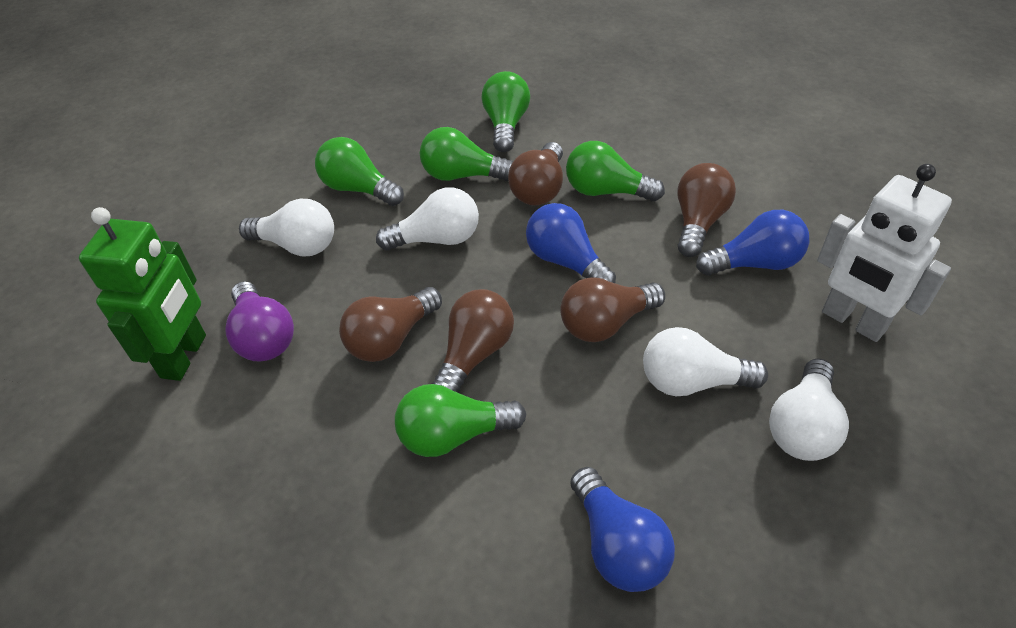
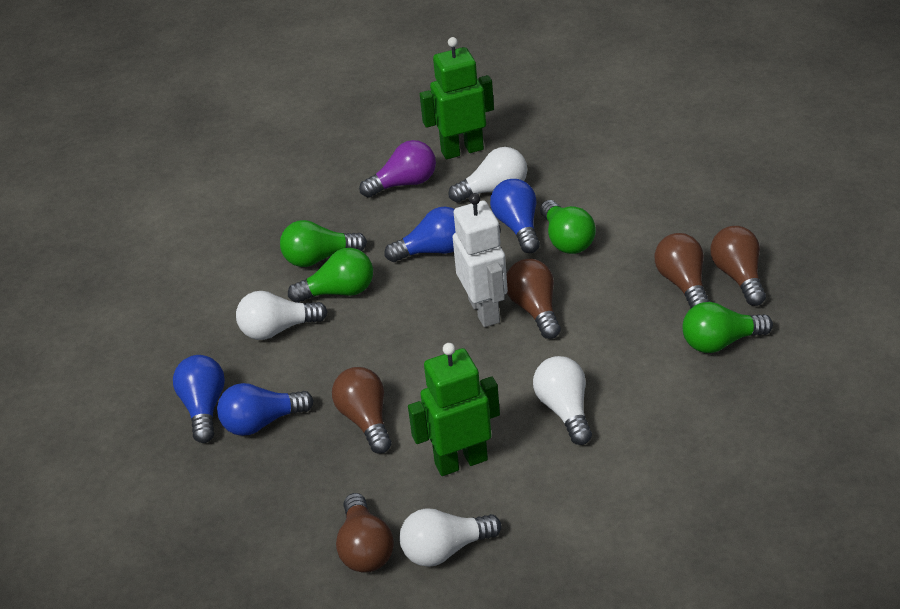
blue light bulb: 3 -> 4
green light bulb: 5 -> 4
green robot: 1 -> 2

